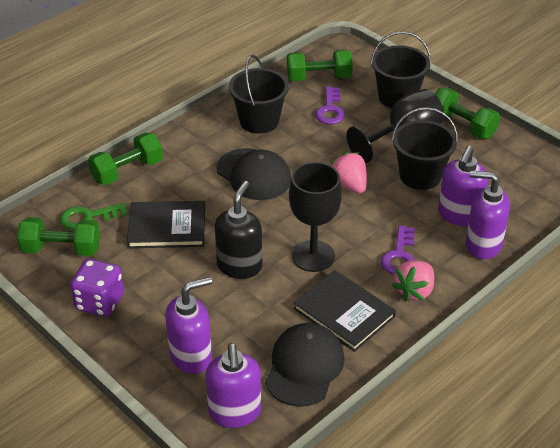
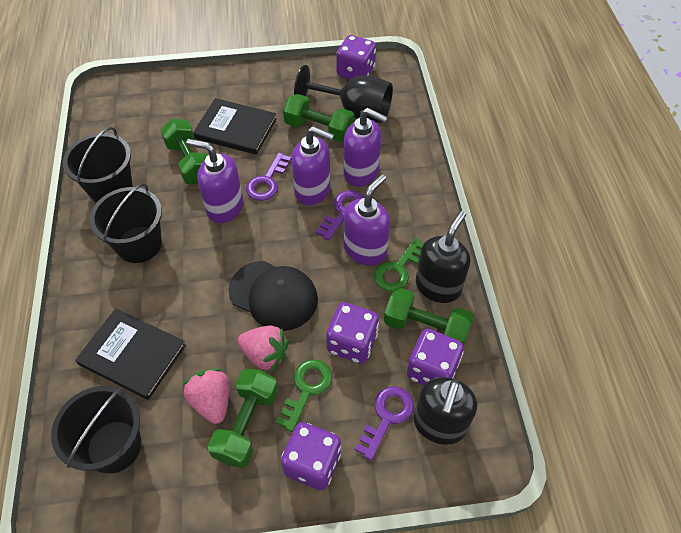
black cap: 2 -> 1
black goblet: 2 -> 1
black soap dispenser: 1 -> 2
green key: 1 -> 2
purple dice: 1 -> 4
purple key: 2 -> 3

